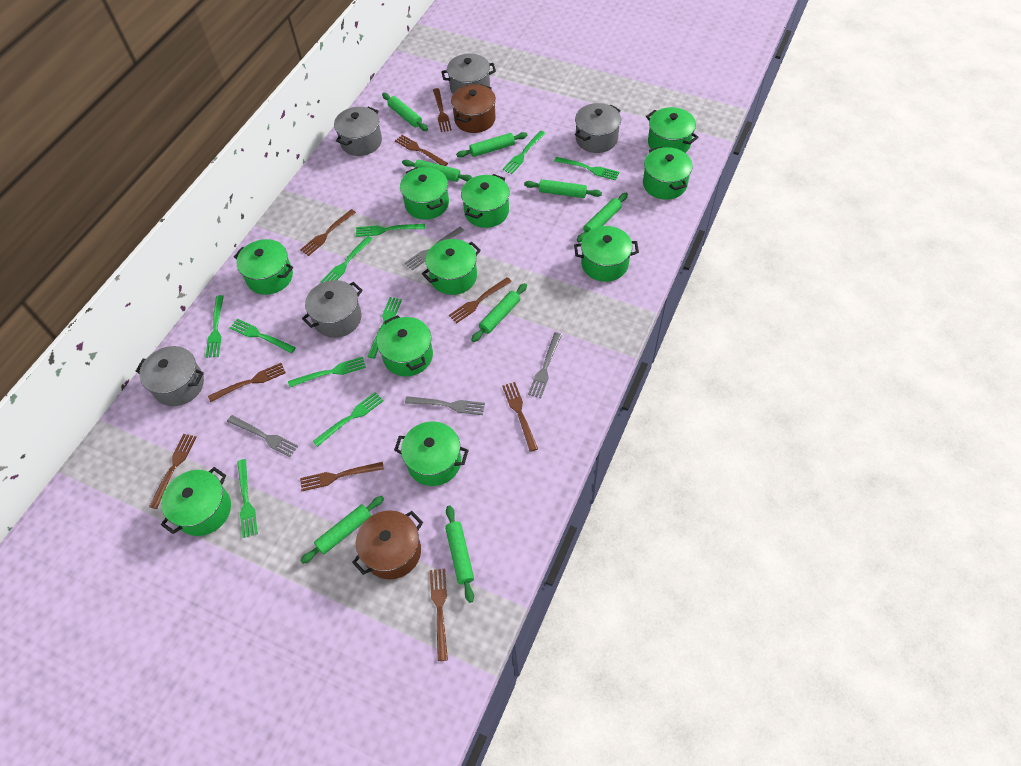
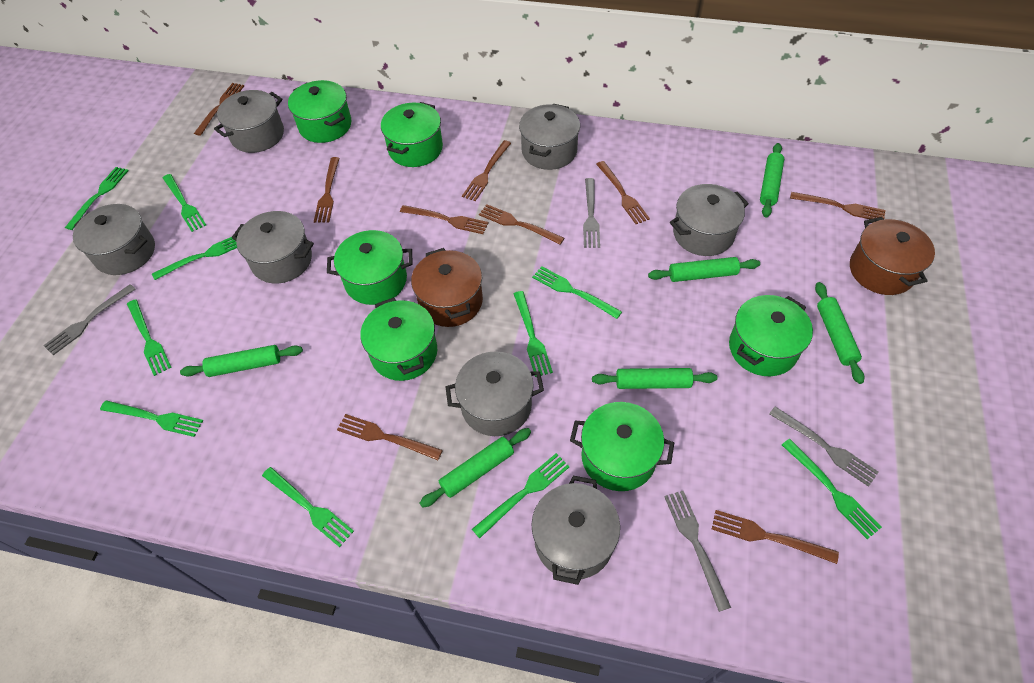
green pot: 10 -> 6
green rolling pin: 8 -> 6
grey pot: 5 -> 7

